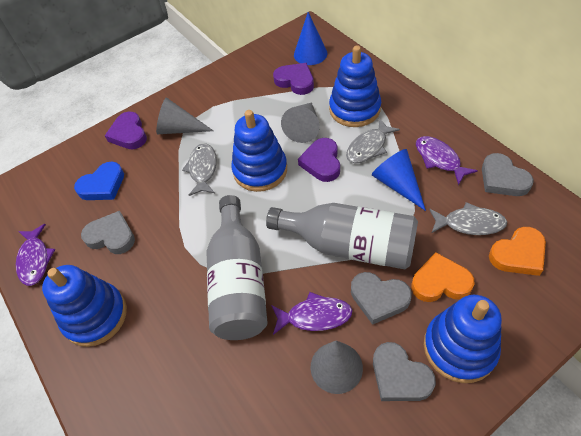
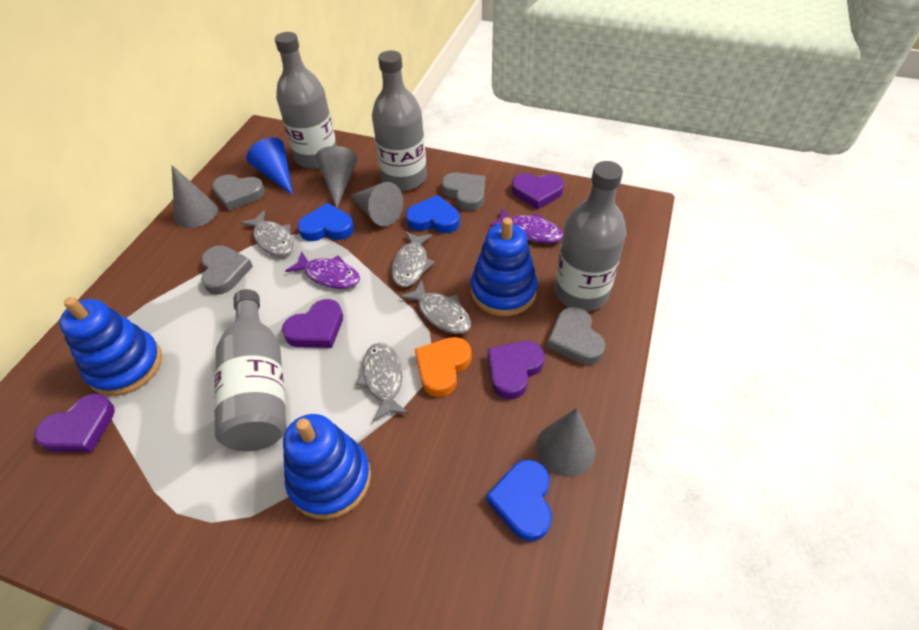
blue cone: 2 -> 1
blue heart: 1 -> 3
blue stacking toy: 4 -> 3
grey bottle: 2 -> 4
grey cone: 3 -> 4
grey fish: 3 -> 4
orange heart: 2 -> 1
purple fish: 3 -> 2
purple heart: 3 -> 4

